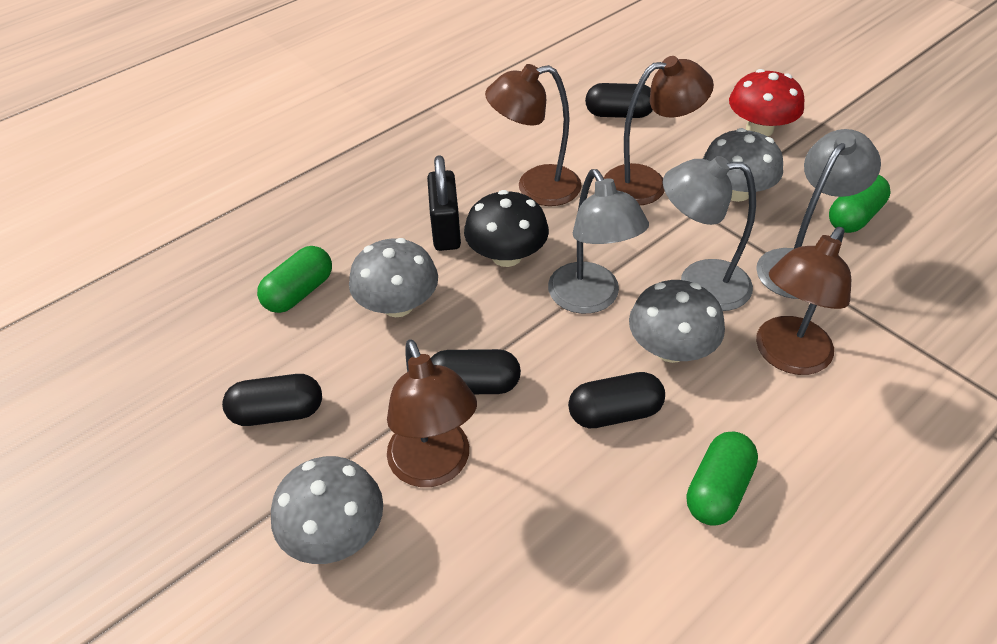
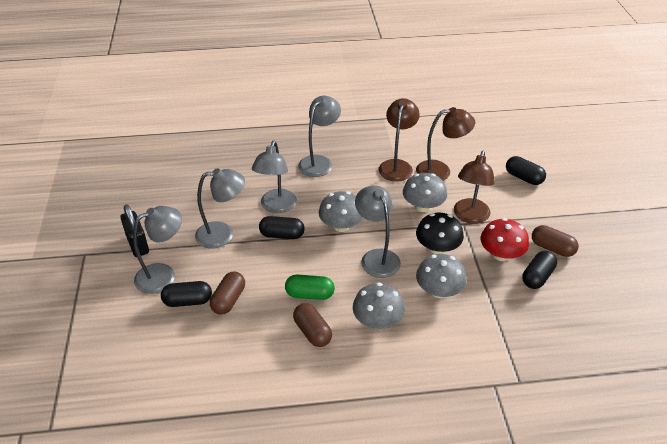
brown capsule: 0 -> 3
brown lamp: 4 -> 3
green capsule: 3 -> 1
grey lamp: 3 -> 5

